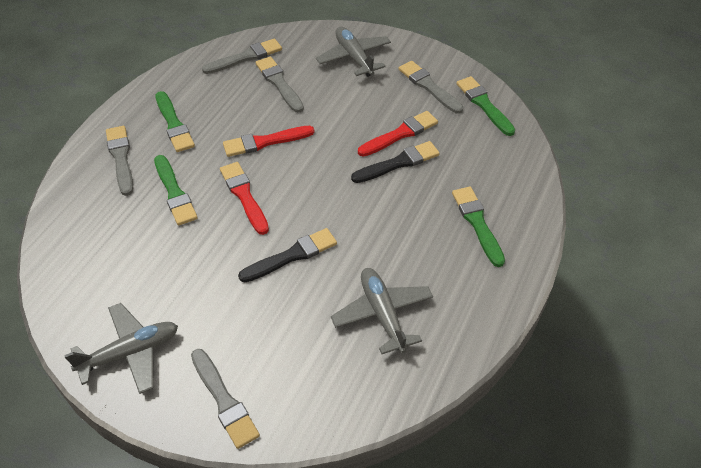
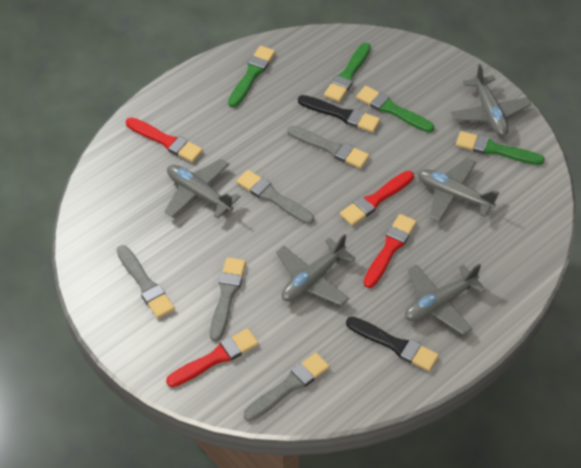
grey plane: 3 -> 5
red brush: 3 -> 4

